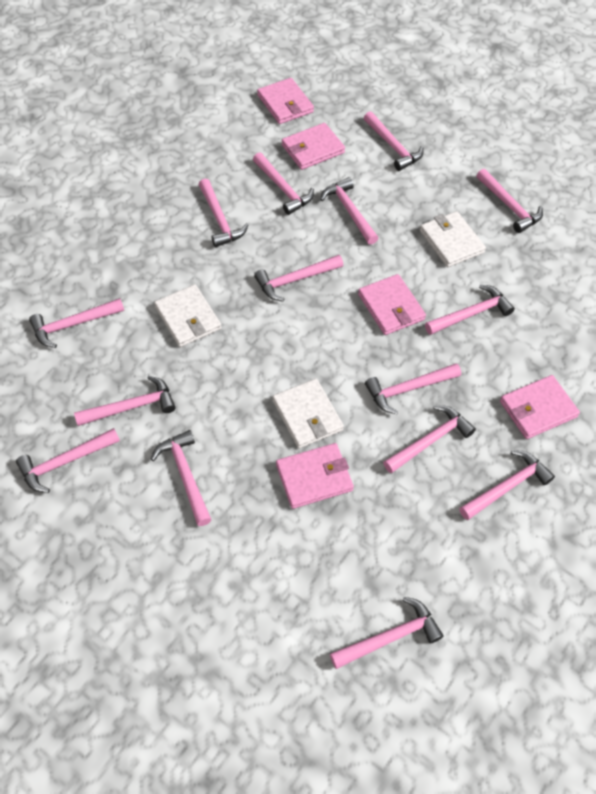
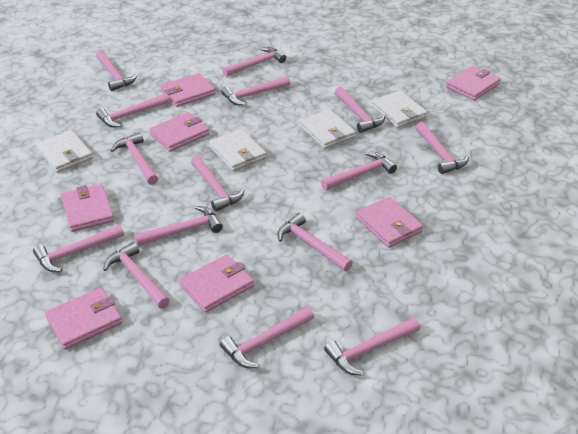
pink wallet: 5 -> 7
white wallet: 3 -> 4

